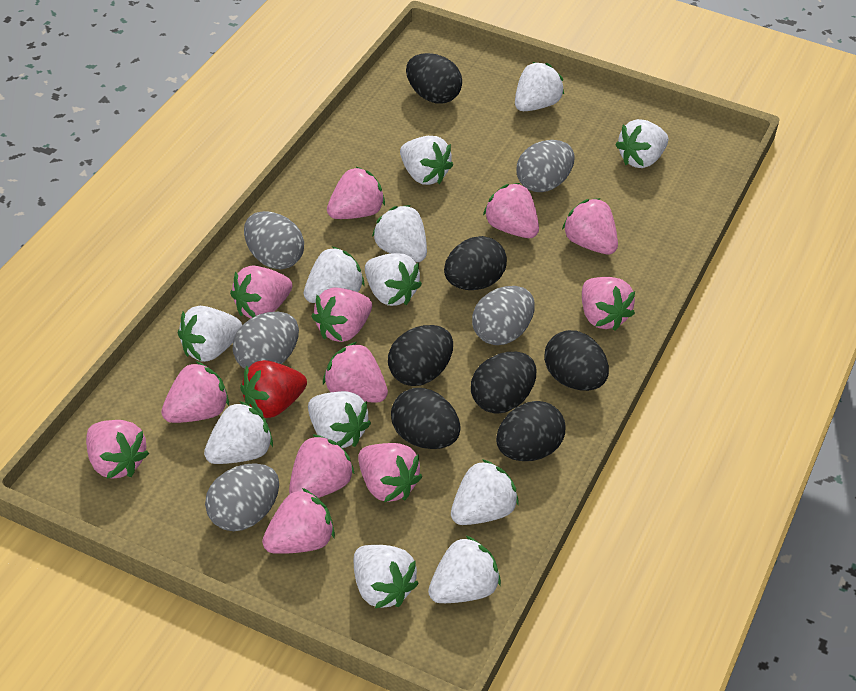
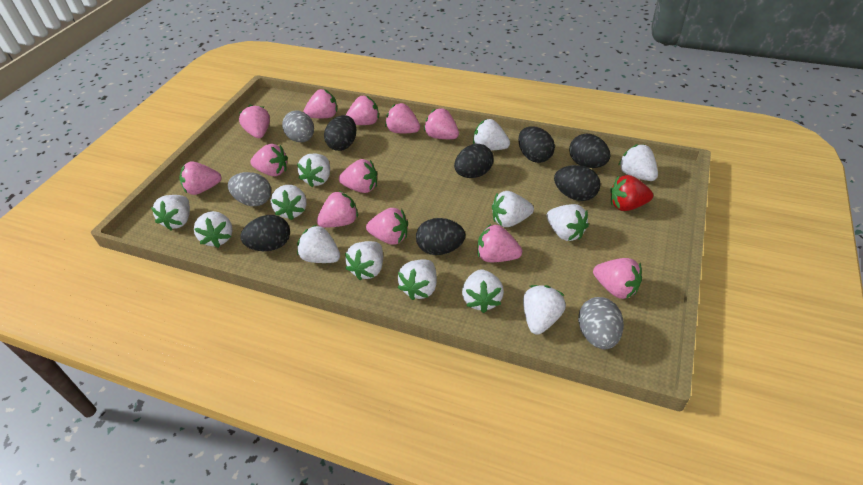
grey egg: 5 -> 3
white strawberry: 12 -> 13

